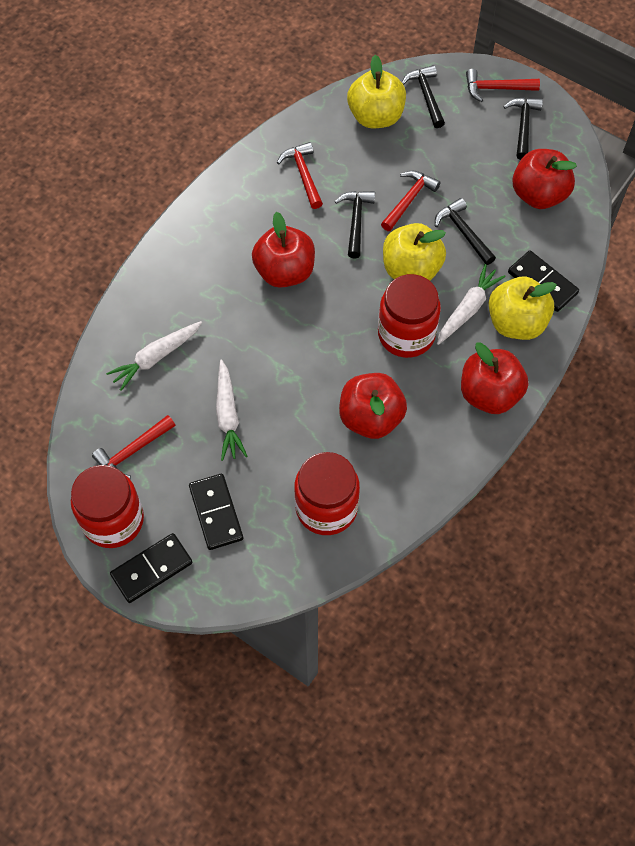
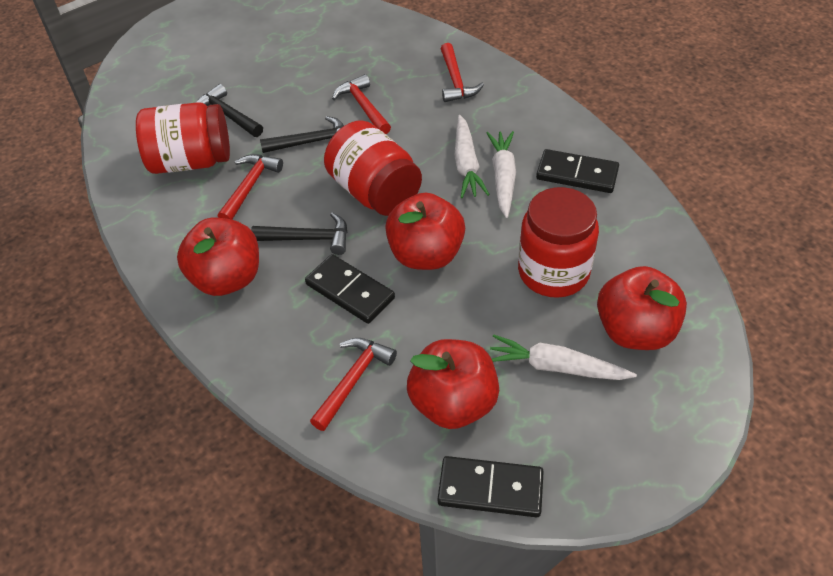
black hammer: 4 -> 3
yellow apple: 3 -> 0

